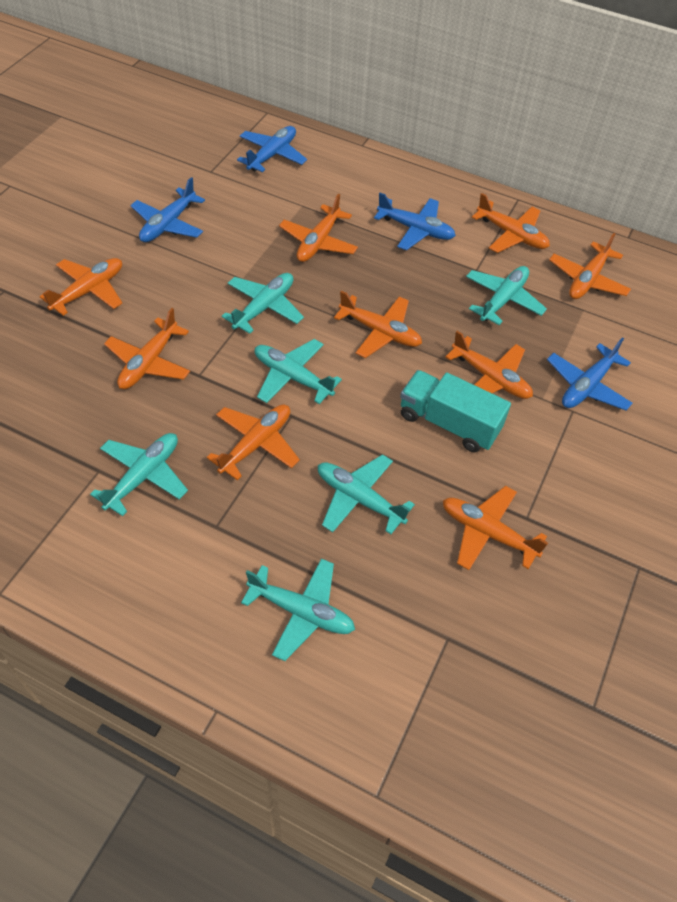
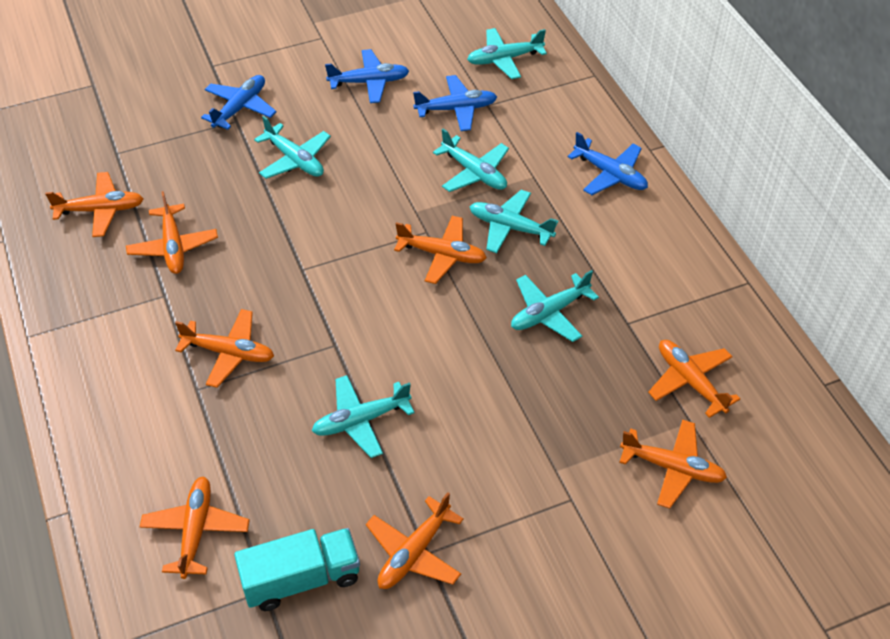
orange plane: 9 -> 8

